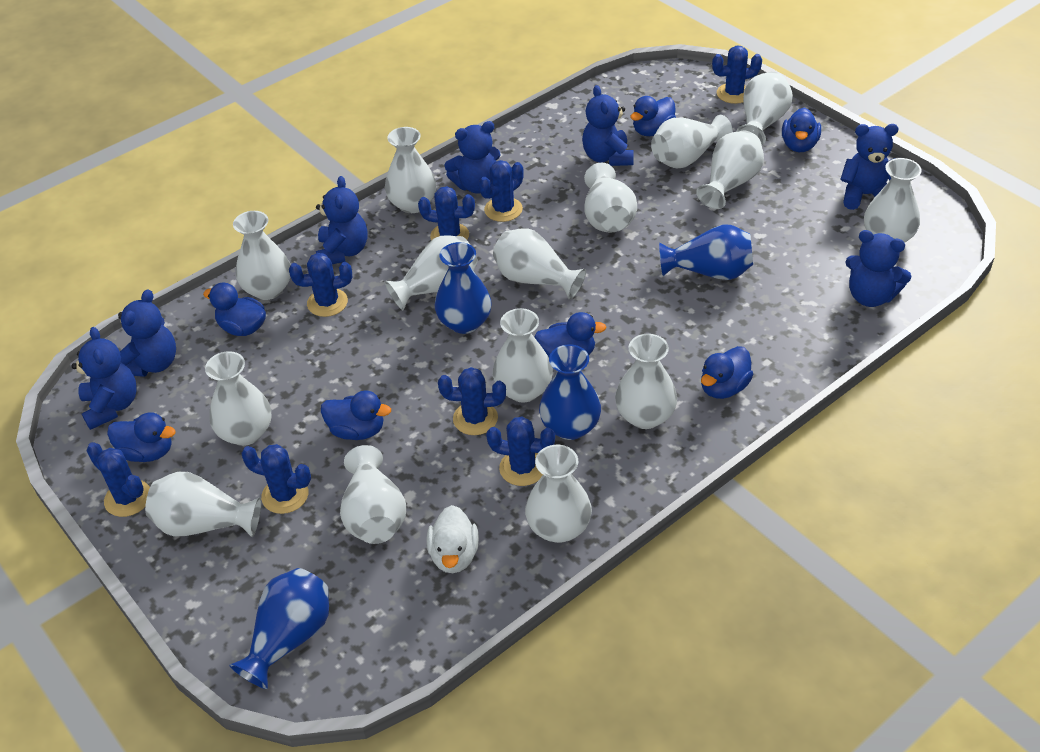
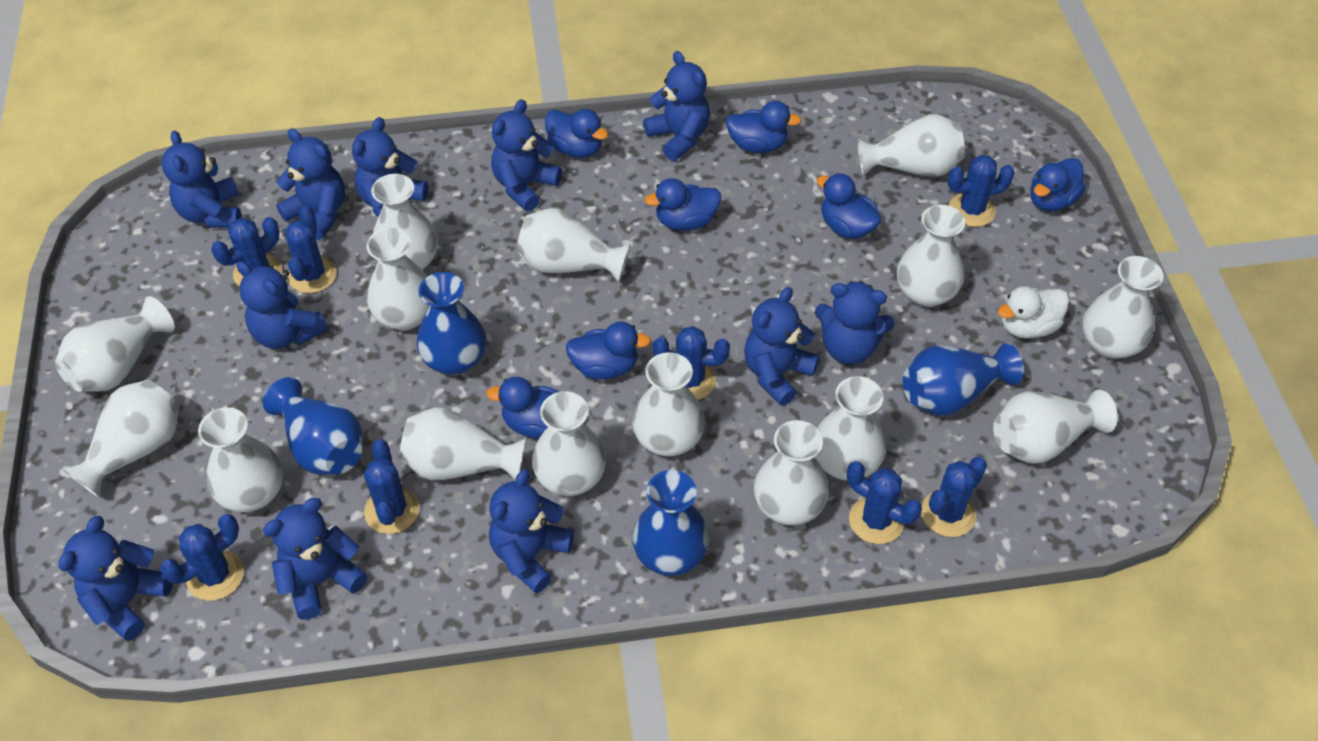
blue teddy bear: 7 -> 11

